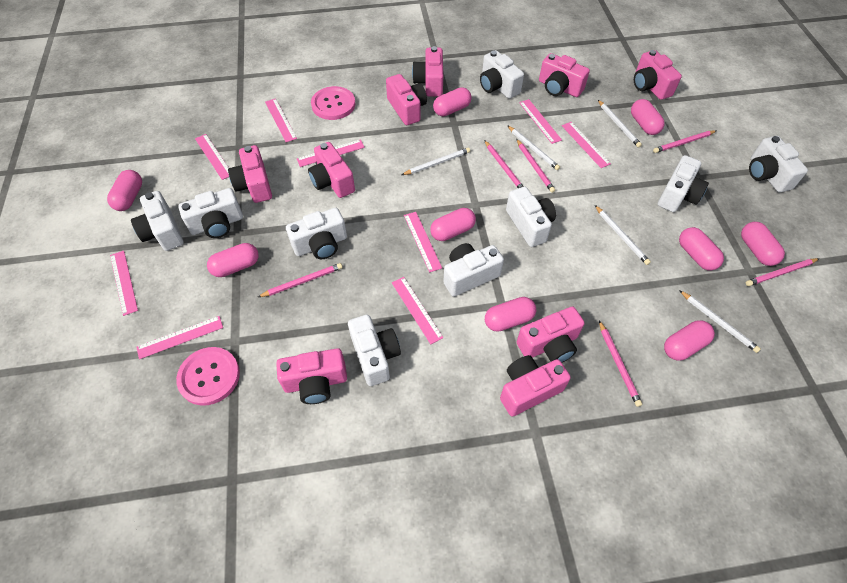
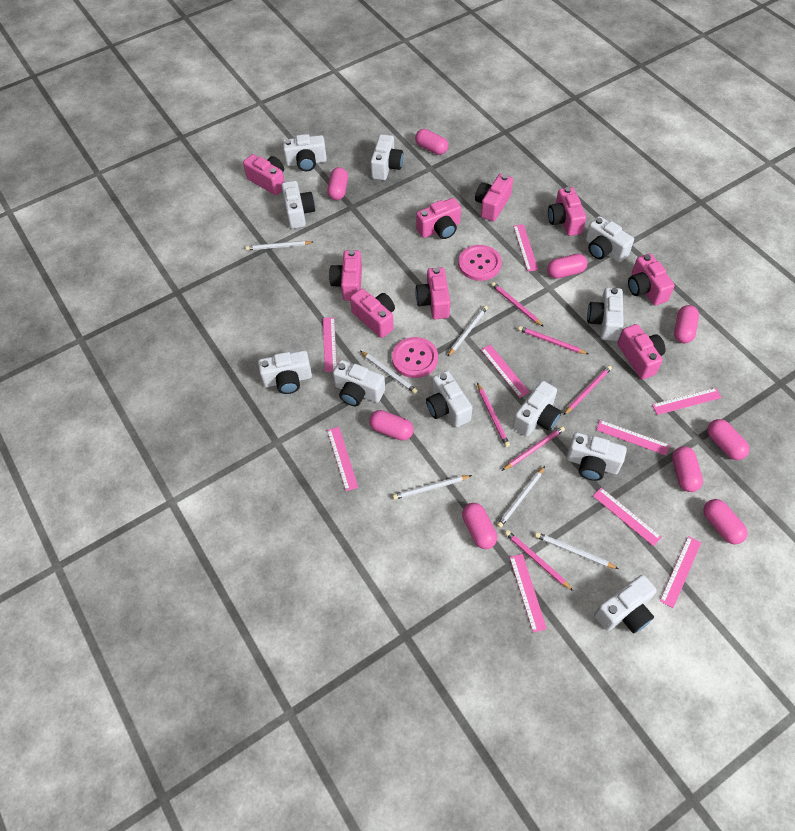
white camera: 9 -> 11
white pencil: 5 -> 6

